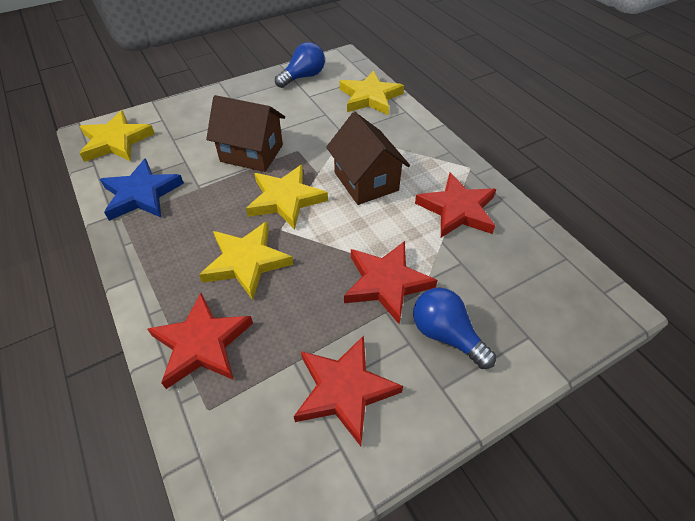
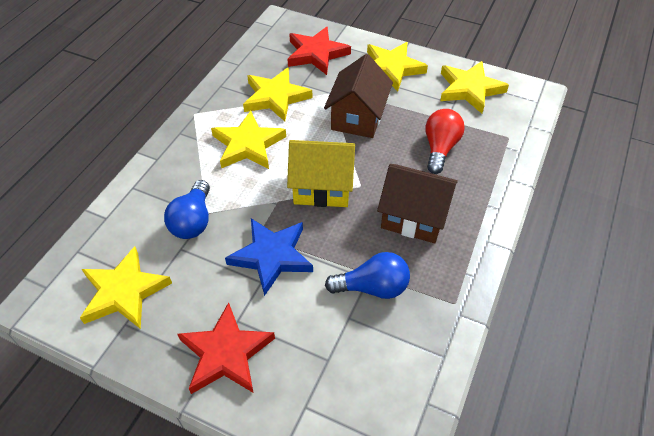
red light bulb: 0 -> 1
red star: 4 -> 2
yellow house: 0 -> 1
yellow star: 4 -> 5

